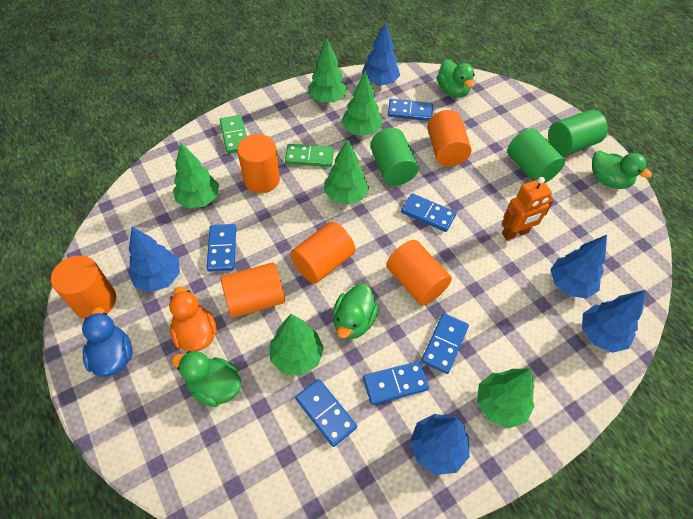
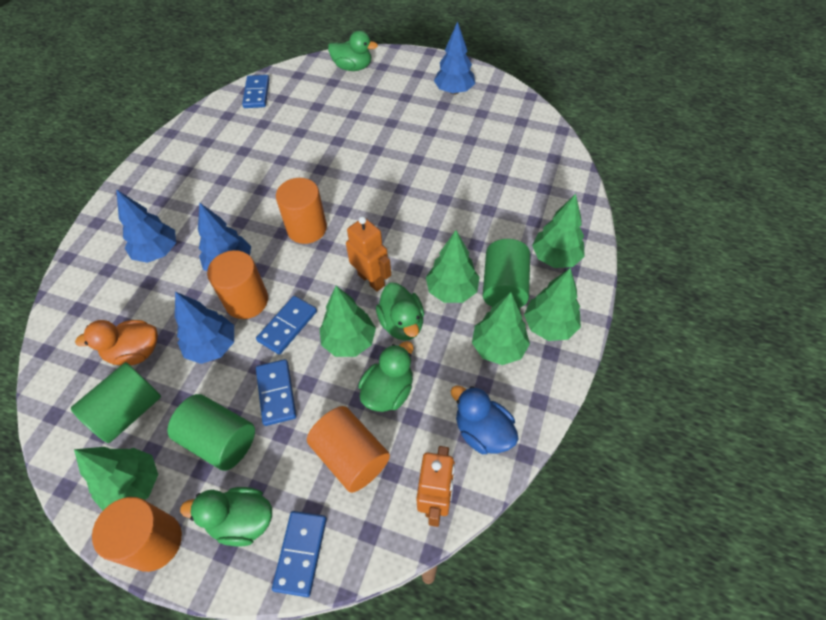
blue domino: 6 -> 4
blue tree: 5 -> 4
green domino: 2 -> 0
orange cylinder: 6 -> 4
orange robot: 1 -> 2

